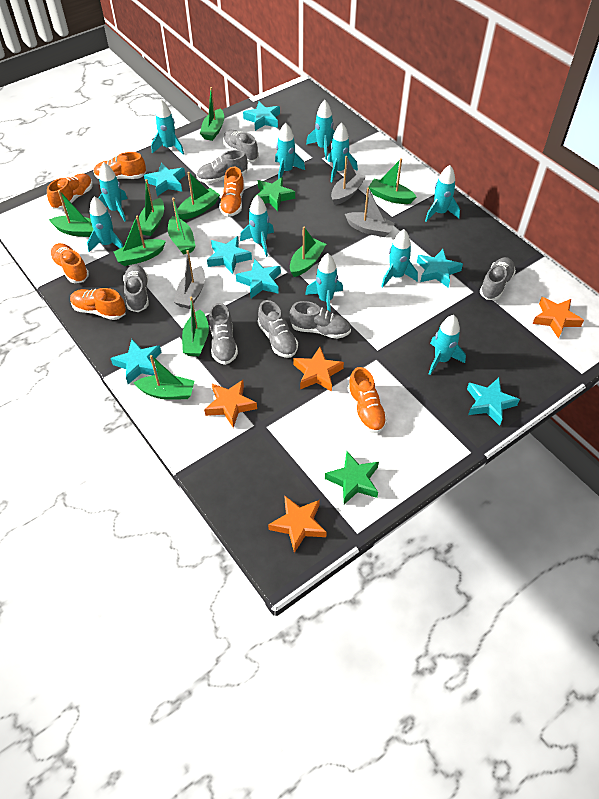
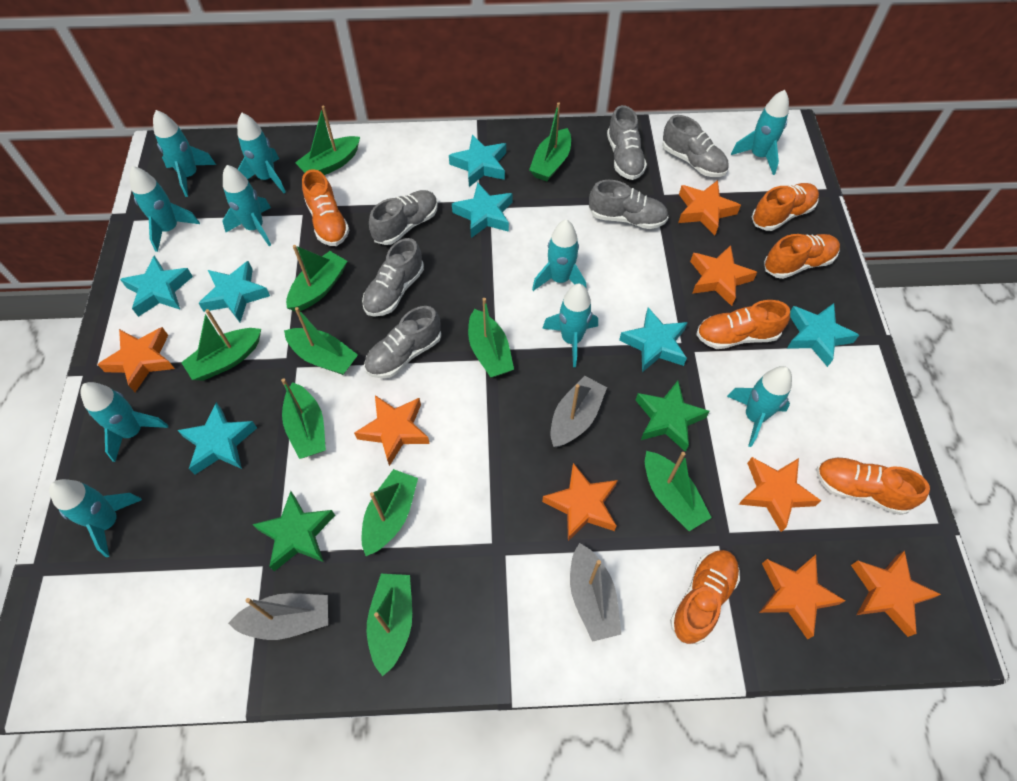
grey shoe: 7 -> 6
orange star: 4 -> 8
turquoise rocket: 11 -> 10

